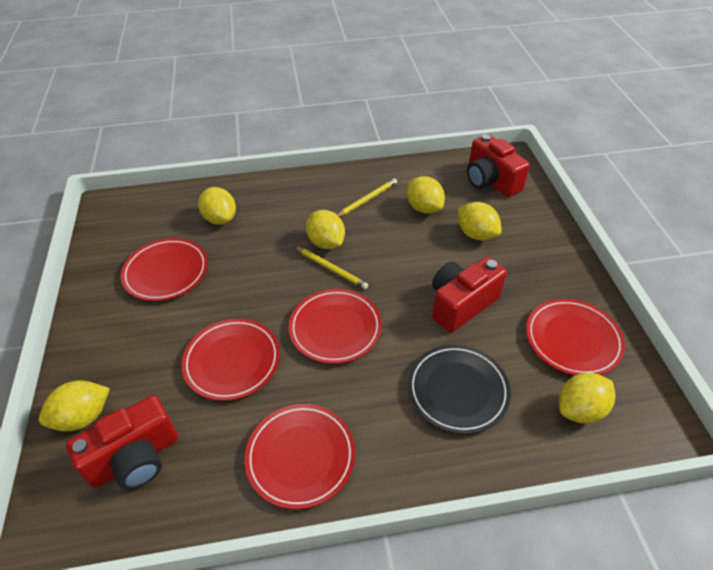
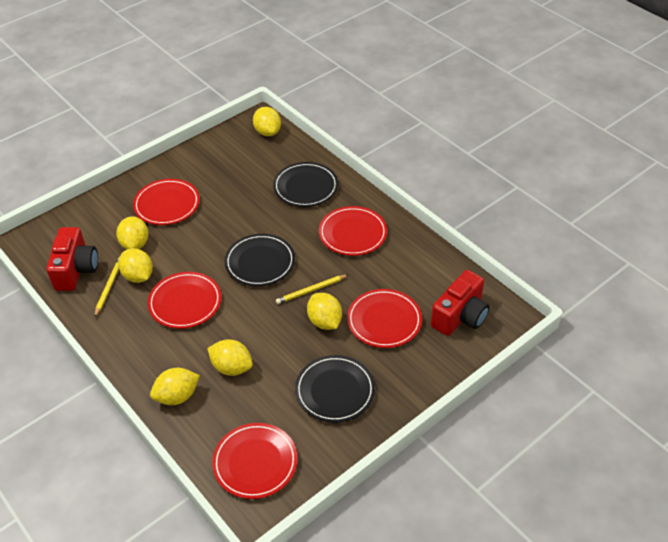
black plate: 1 -> 3
red camera: 3 -> 2

